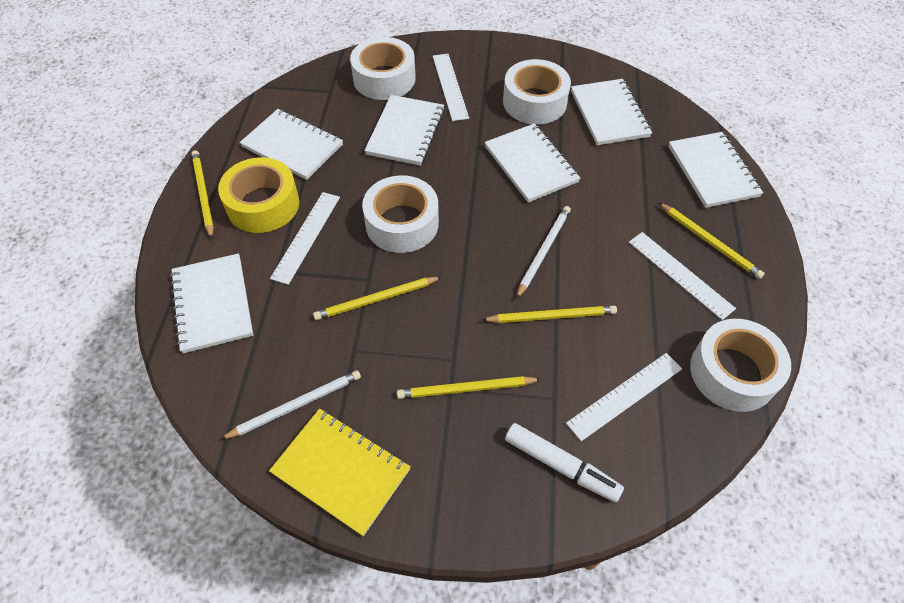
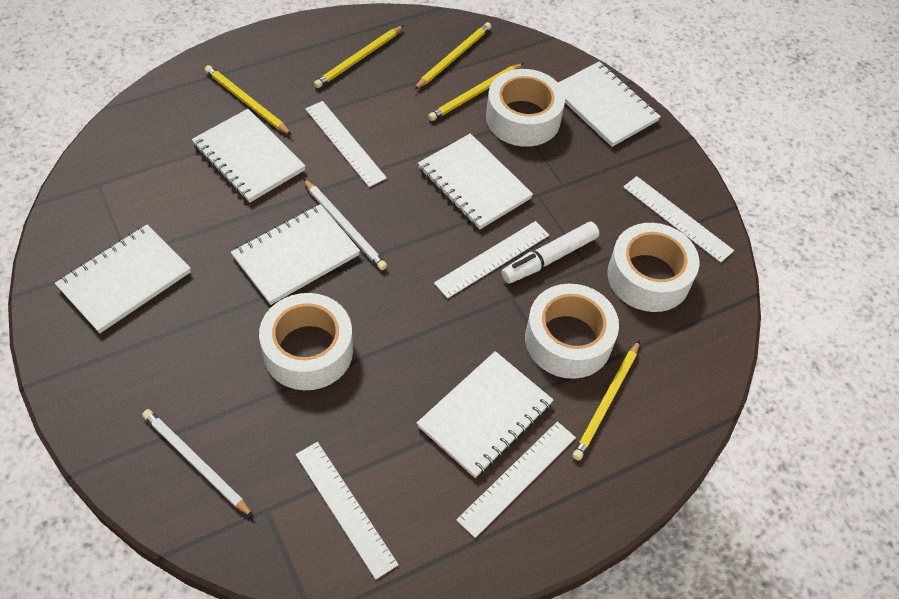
white ruler: 4 -> 5
yellow notebook: 1 -> 0
yellow tape: 1 -> 0

